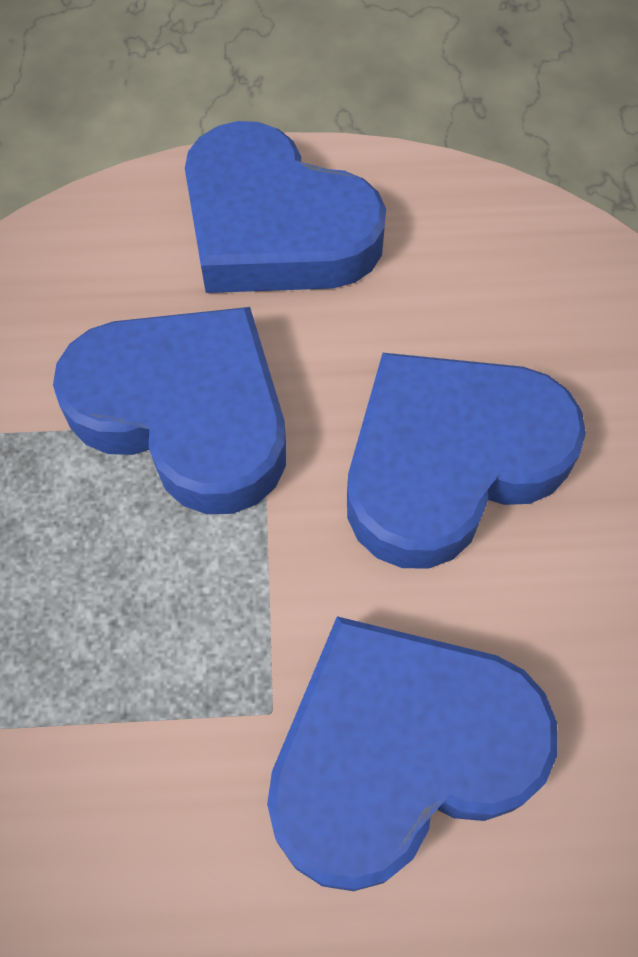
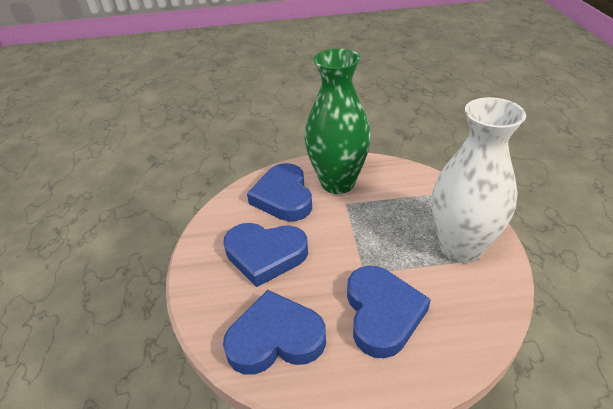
green vase: 0 -> 1
white vase: 0 -> 1

